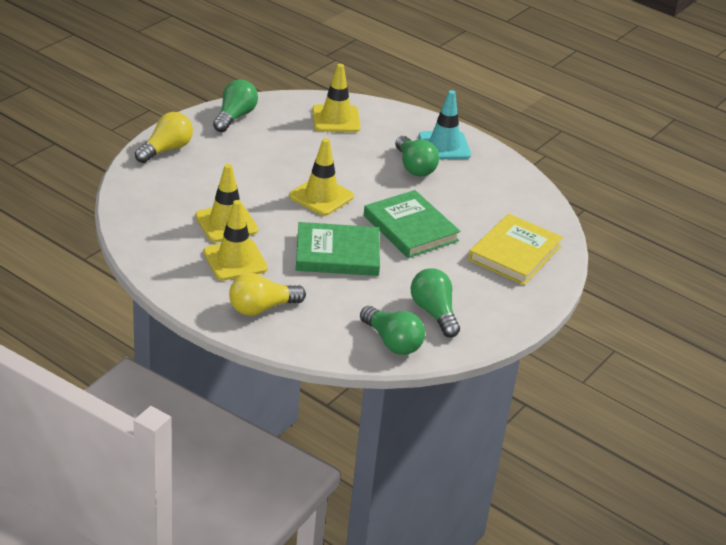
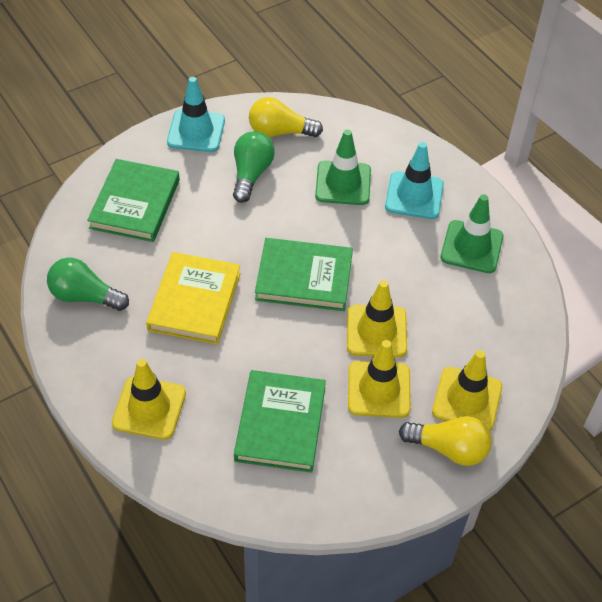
green book: 2 -> 3
green light bulb: 4 -> 2
green traffic cone: 0 -> 2
turquoise traffic cone: 1 -> 2

